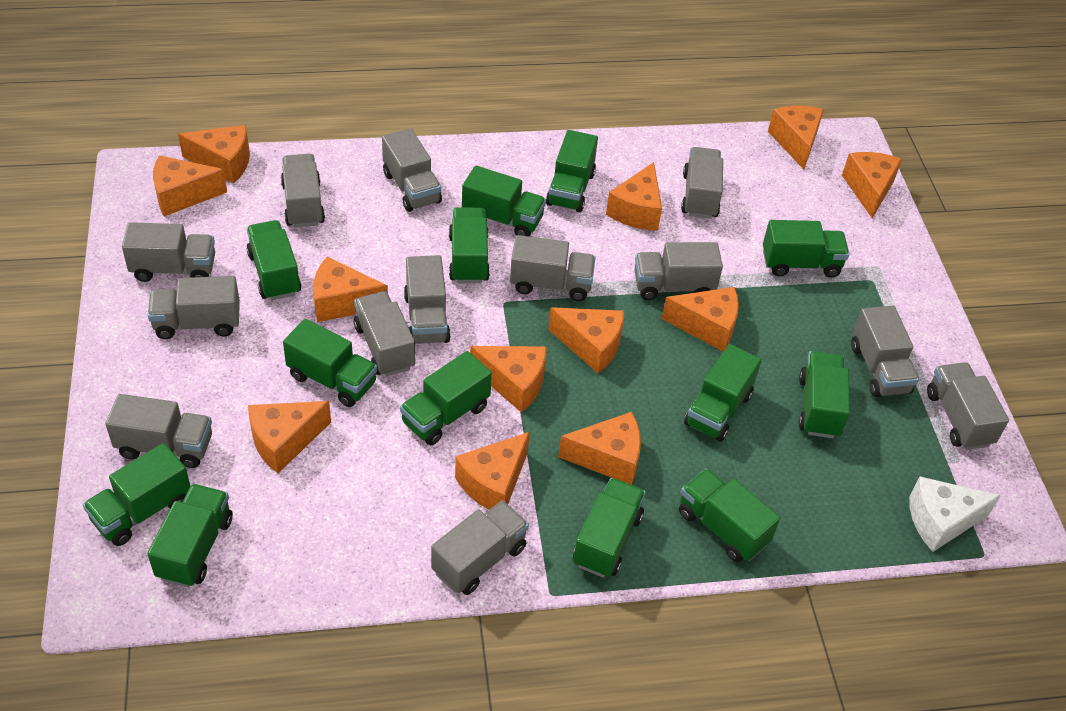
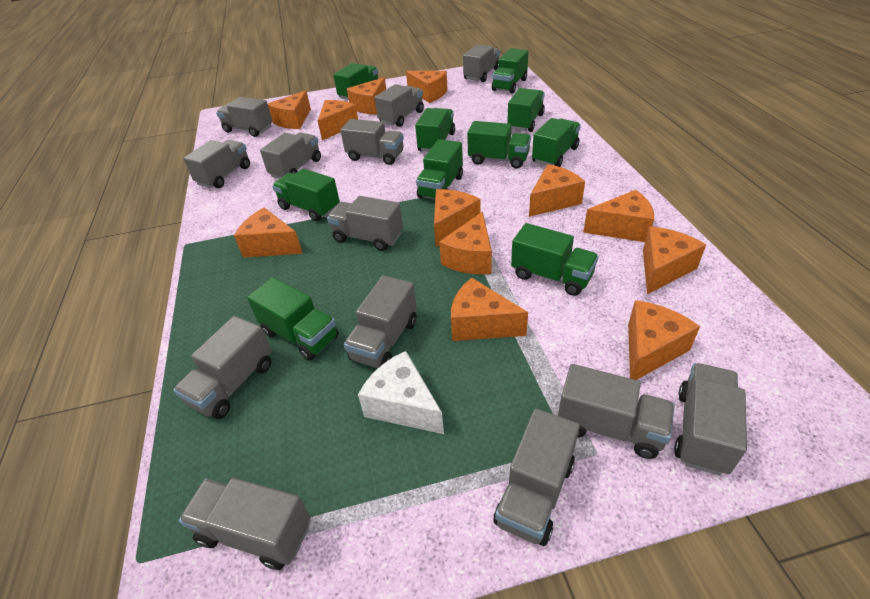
green truck: 13 -> 10

